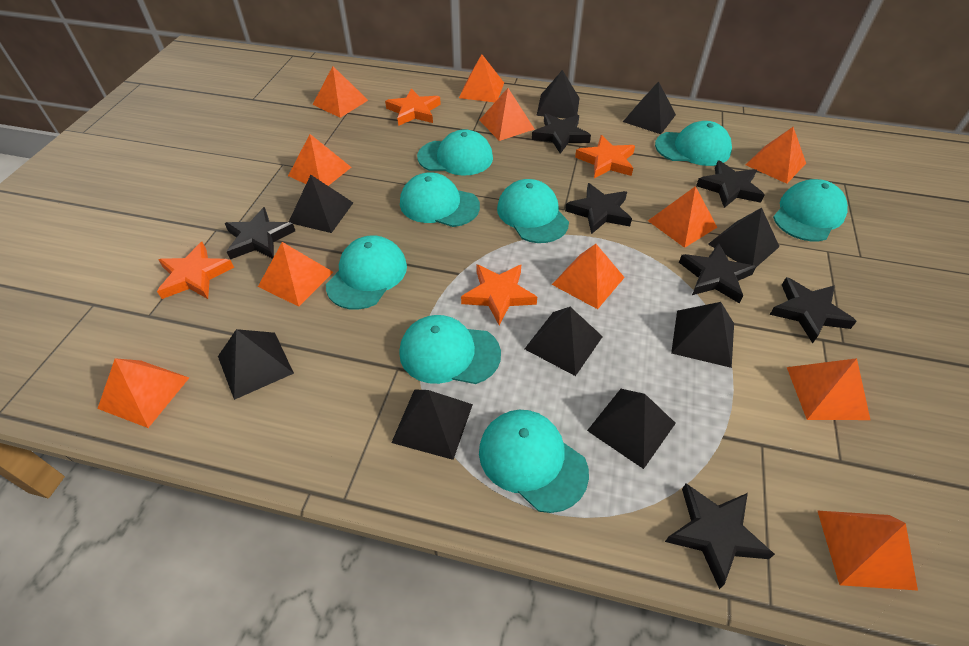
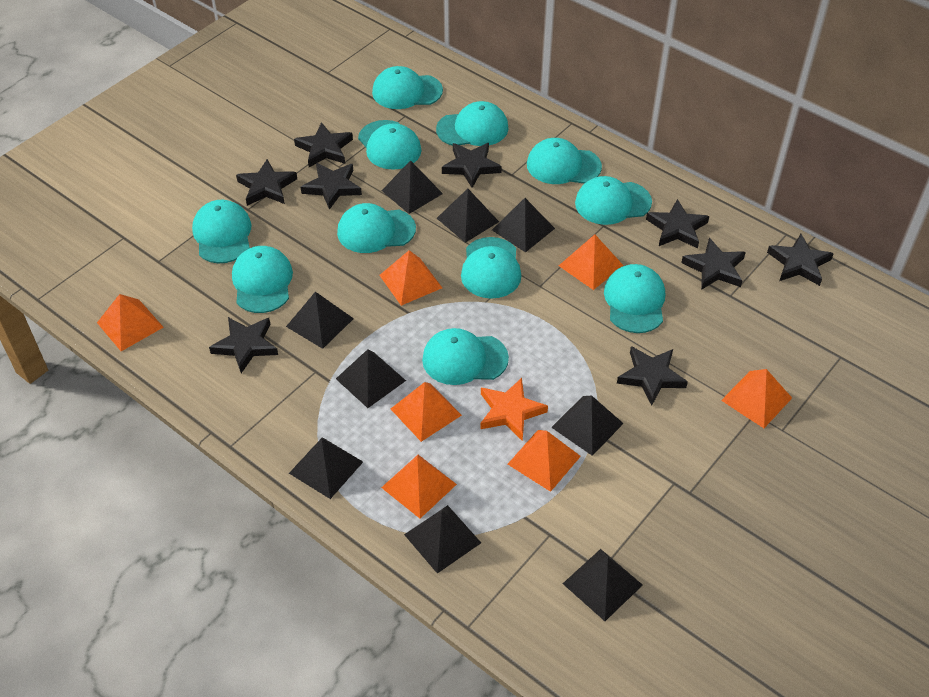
black star: 7 -> 9
orange pyramid: 11 -> 7
orange star: 4 -> 1
turquoise cap: 8 -> 11

